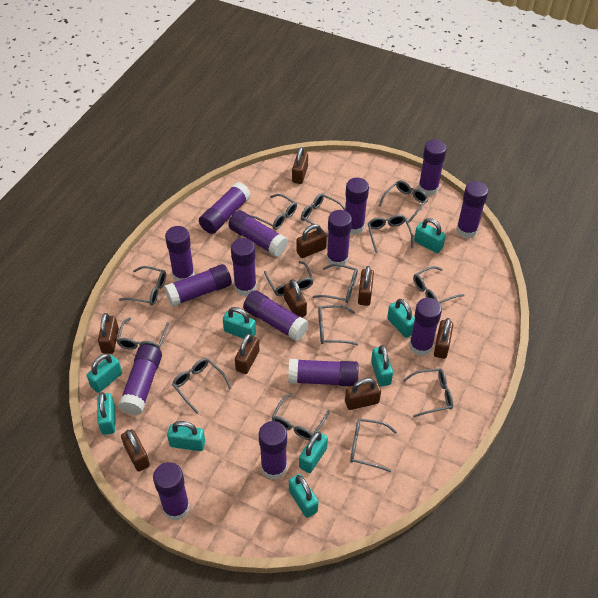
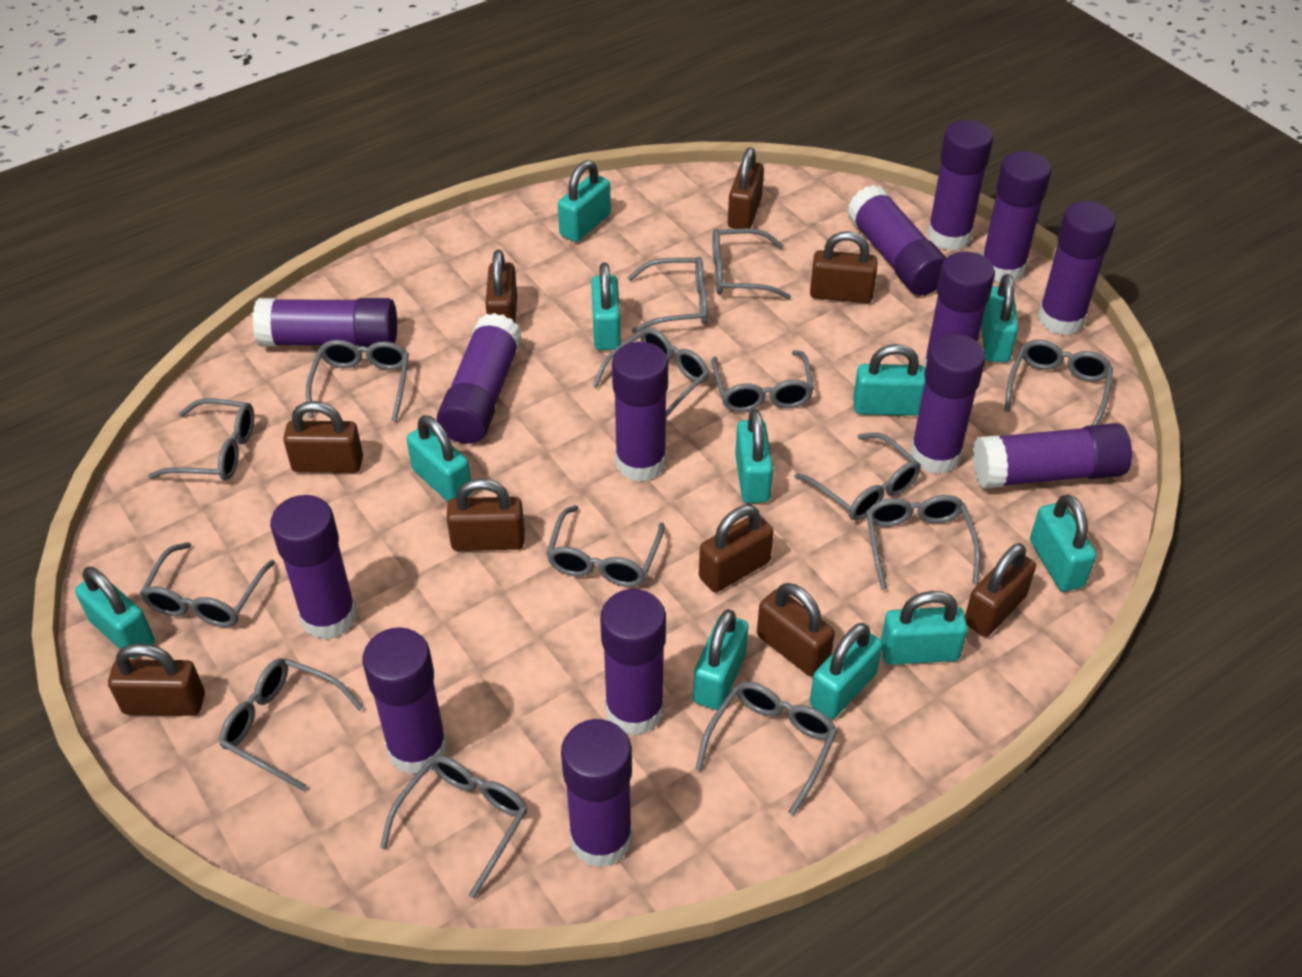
purple glue stick: 15 -> 14
turquoise padlock: 9 -> 11

